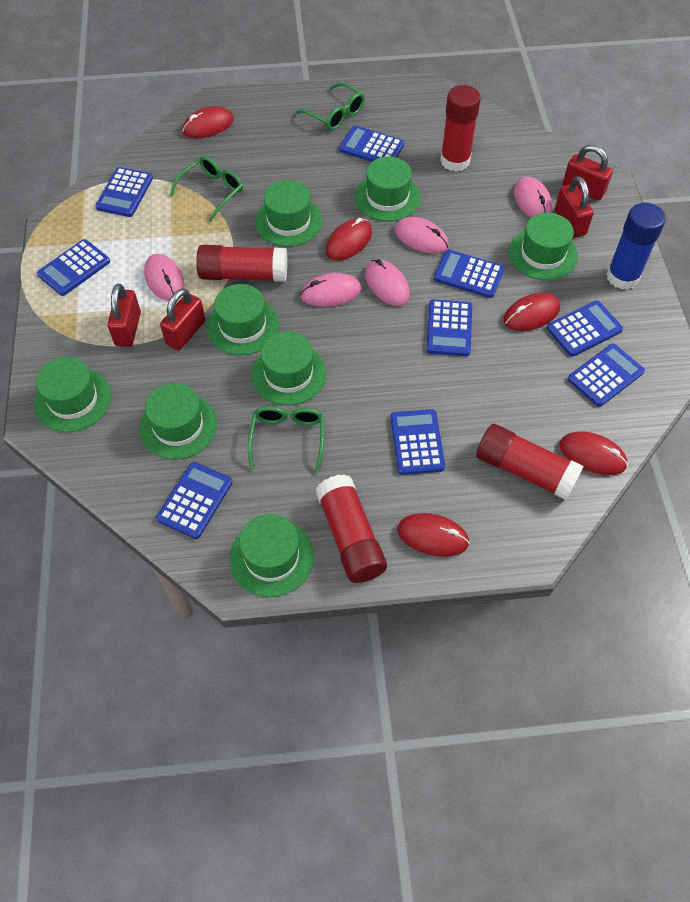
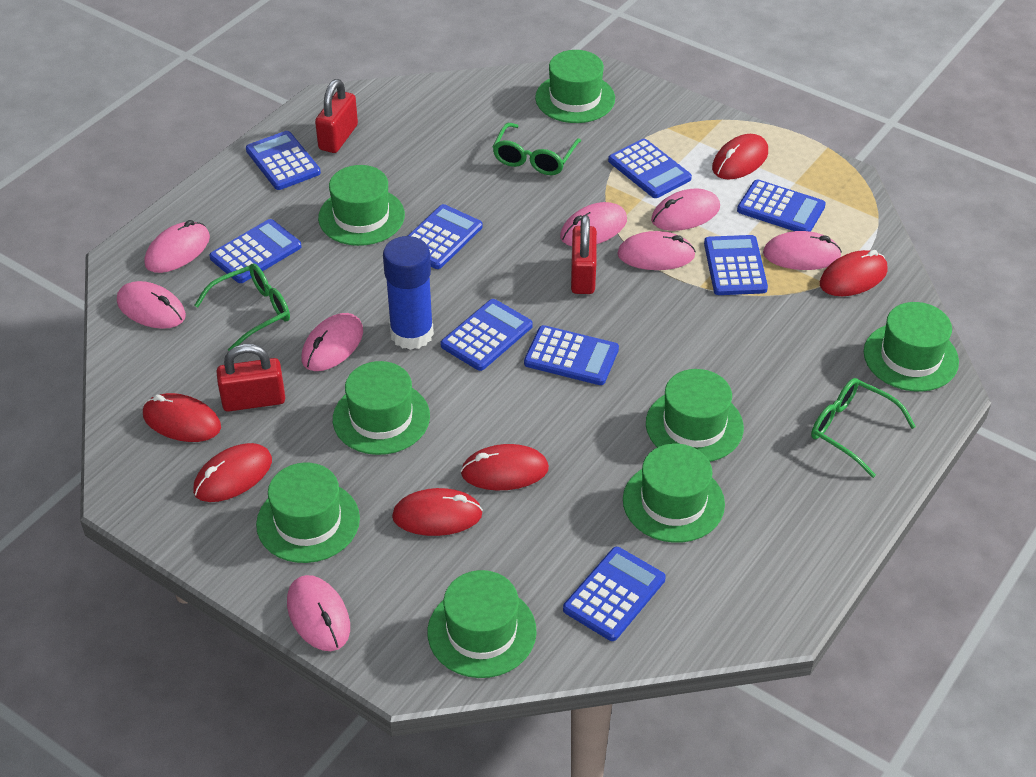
pink mouse: 5 -> 8
red glue stick: 4 -> 0
red mouse: 5 -> 6
red padlock: 4 -> 3

